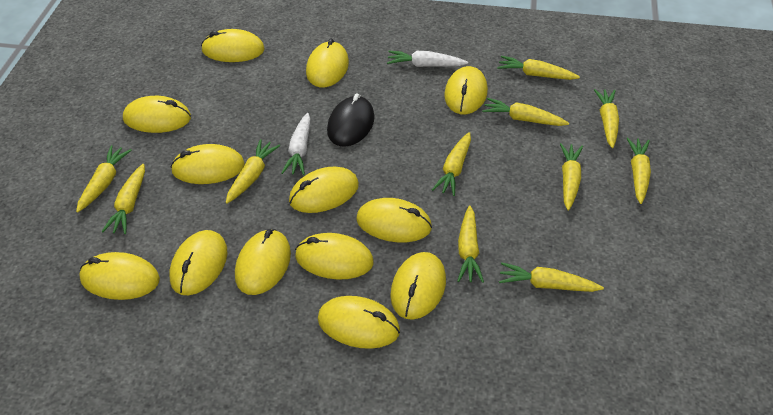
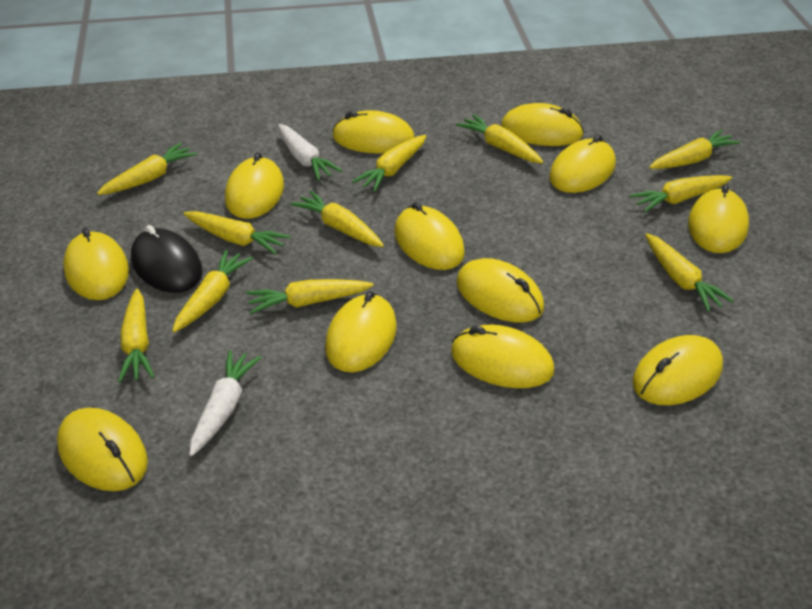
yellow mouse: 13 -> 12

